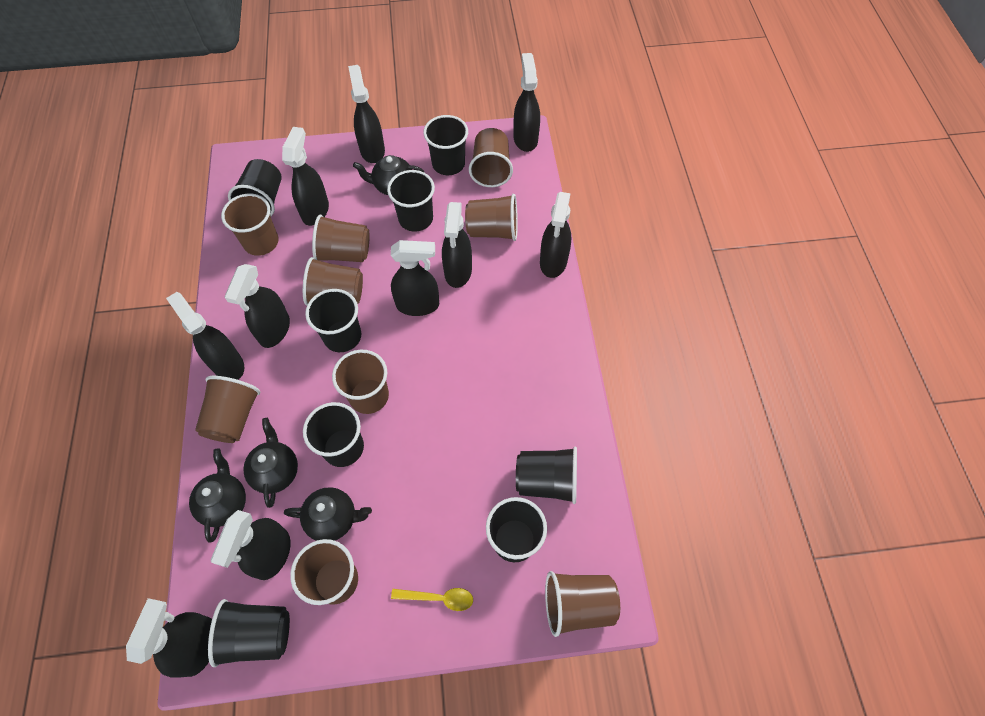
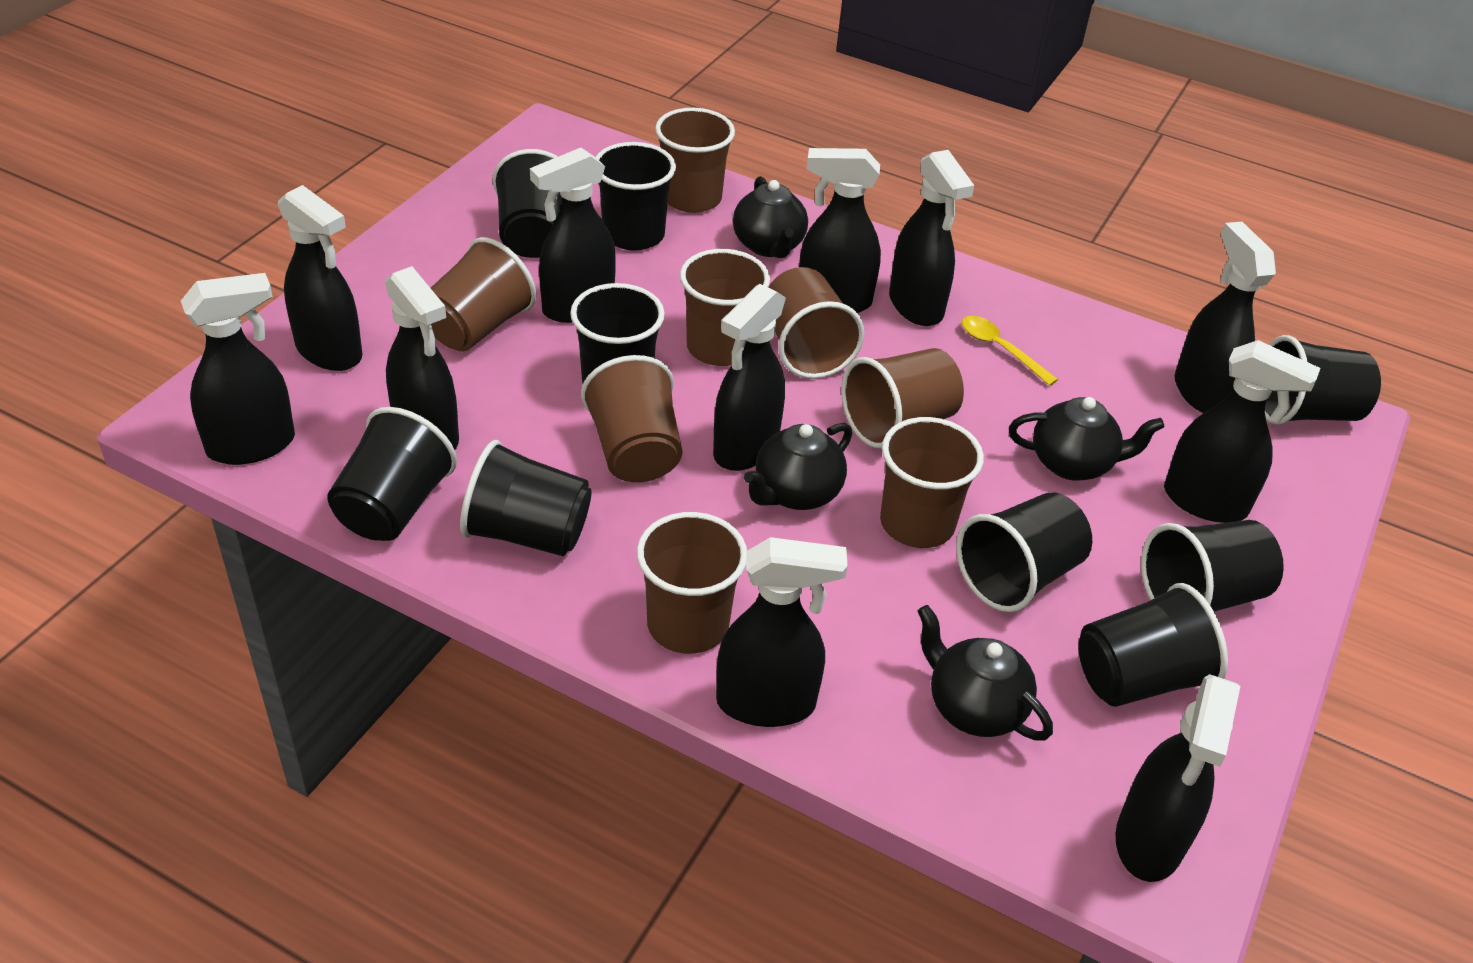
black cup: 8 -> 9
black spray bottle: 10 -> 11
brown cup: 9 -> 8

